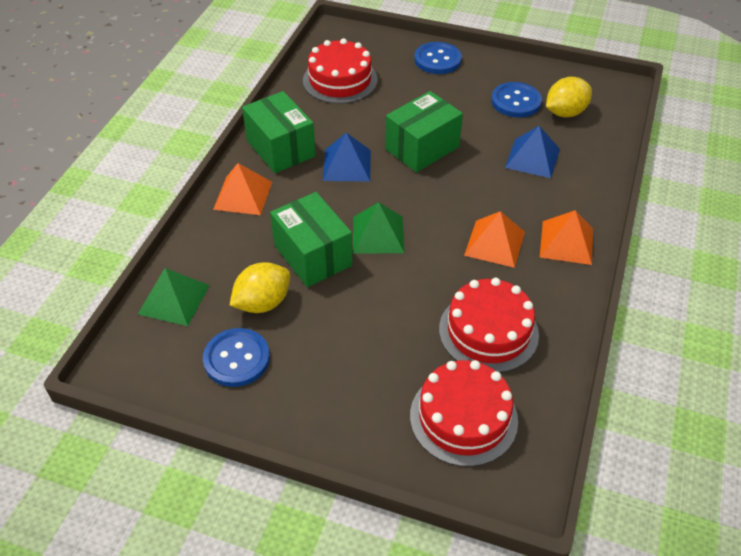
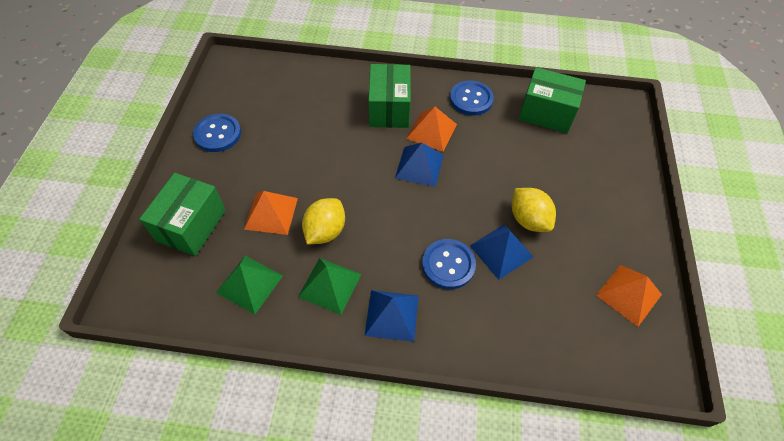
blue pyramid: 2 -> 3
red cake: 3 -> 0

